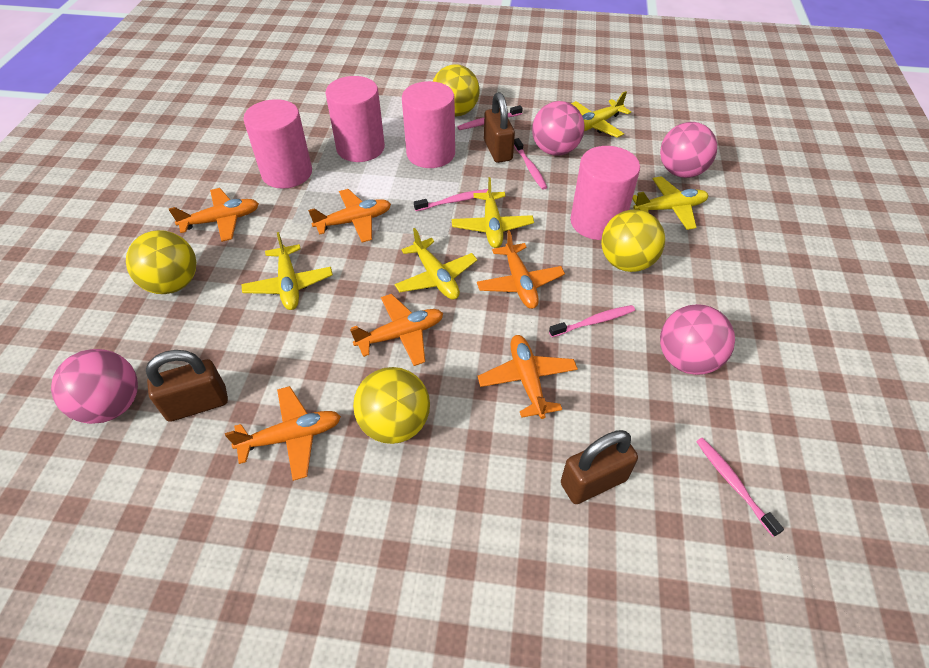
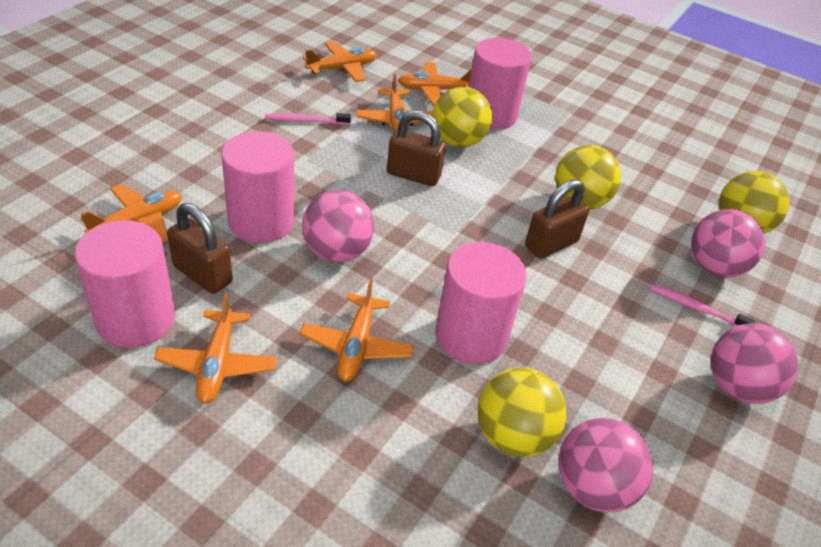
pink toothbrush: 5 -> 2
yellow plane: 5 -> 0

